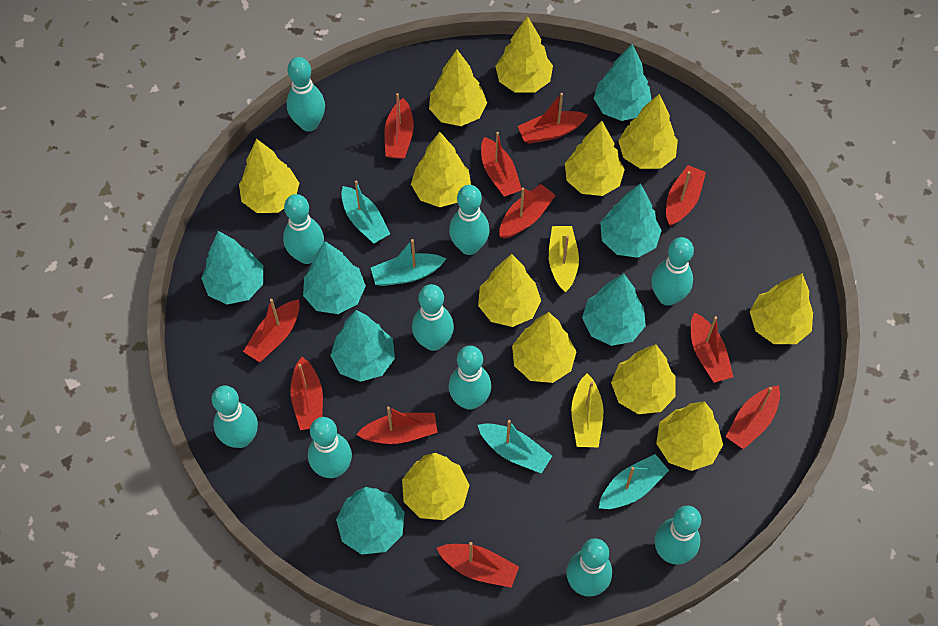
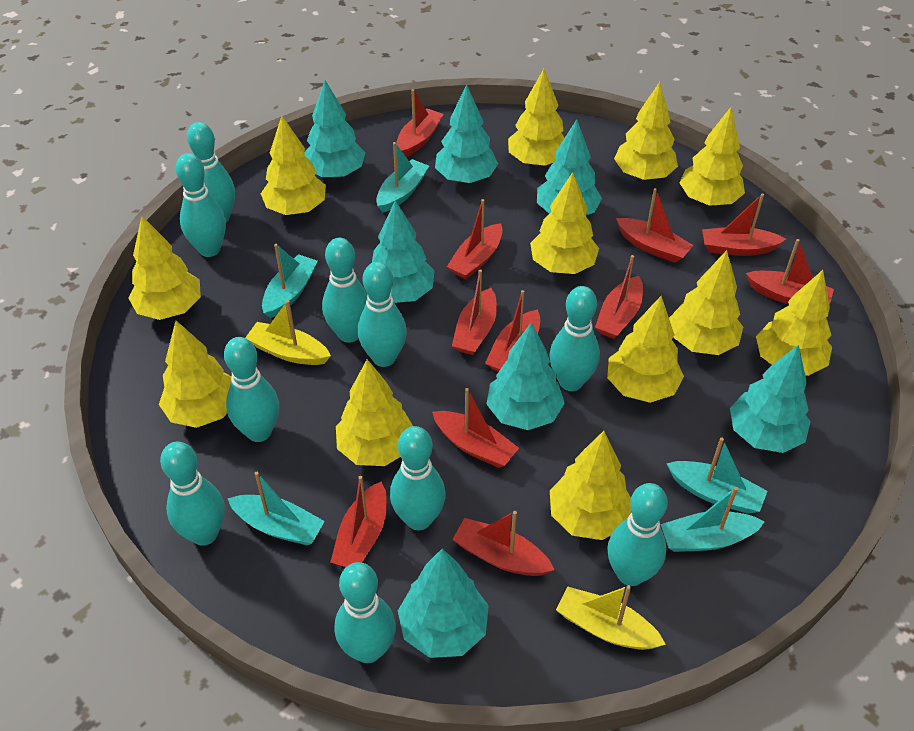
turquoise boat: 4 -> 5

